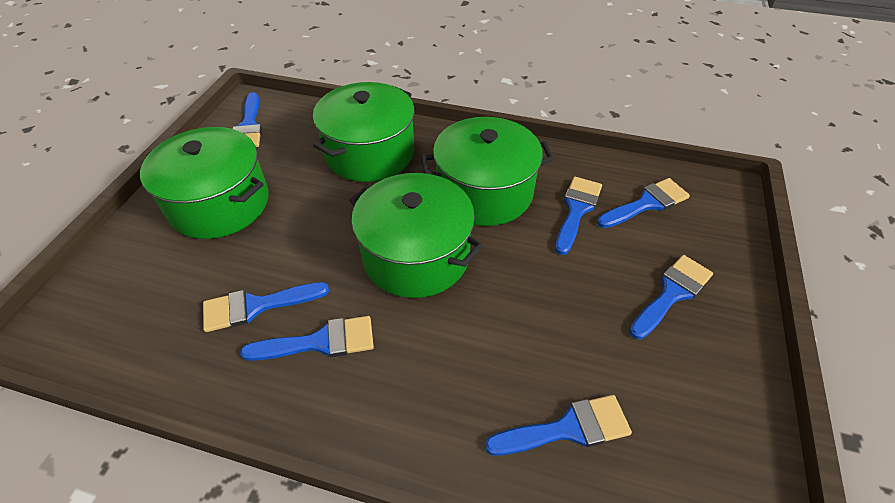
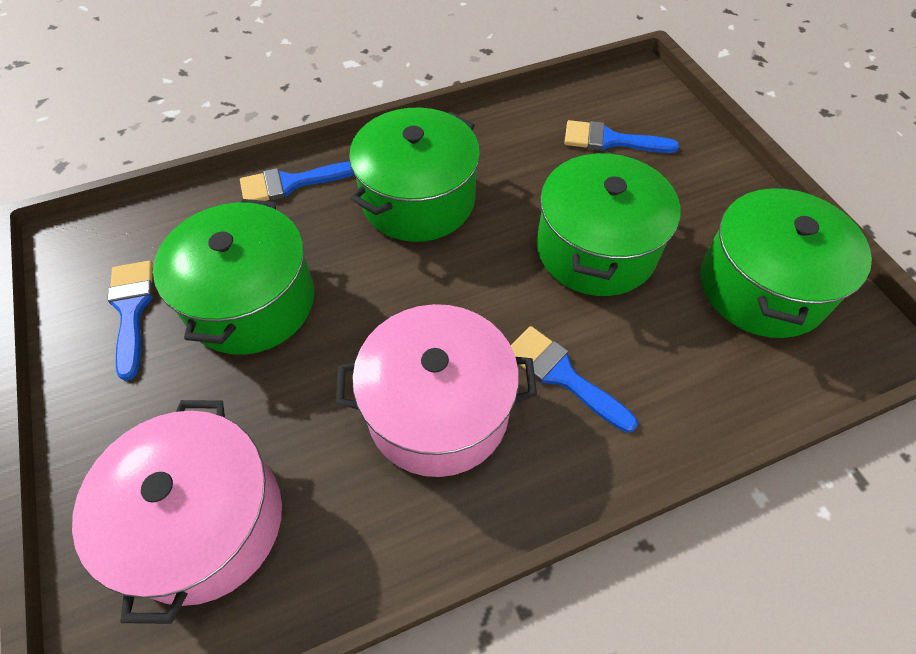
blue brush: 7 -> 4
pink pot: 0 -> 2

